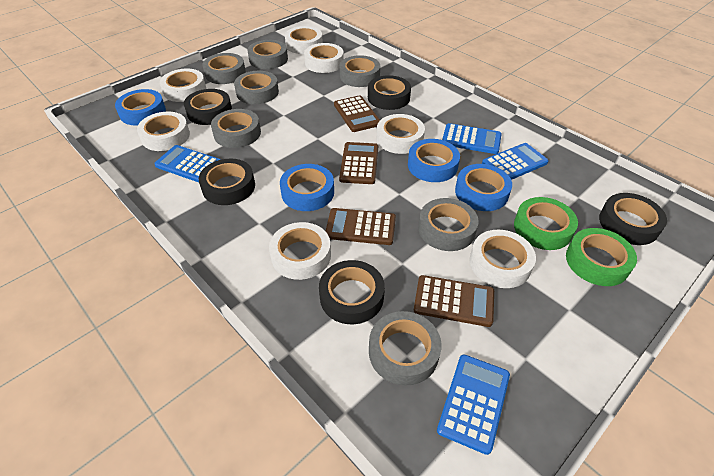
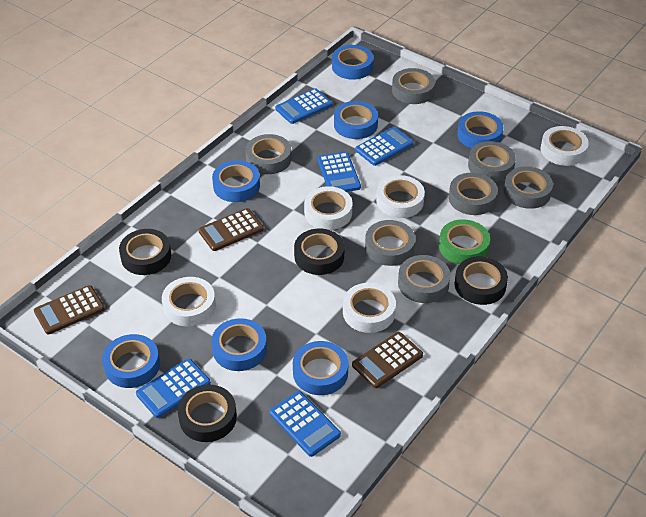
black tape: 5 -> 4
blue calculator: 4 -> 5
blue tape: 4 -> 7
brown calculator: 4 -> 3
green tape: 2 -> 1
white tape: 7 -> 5

